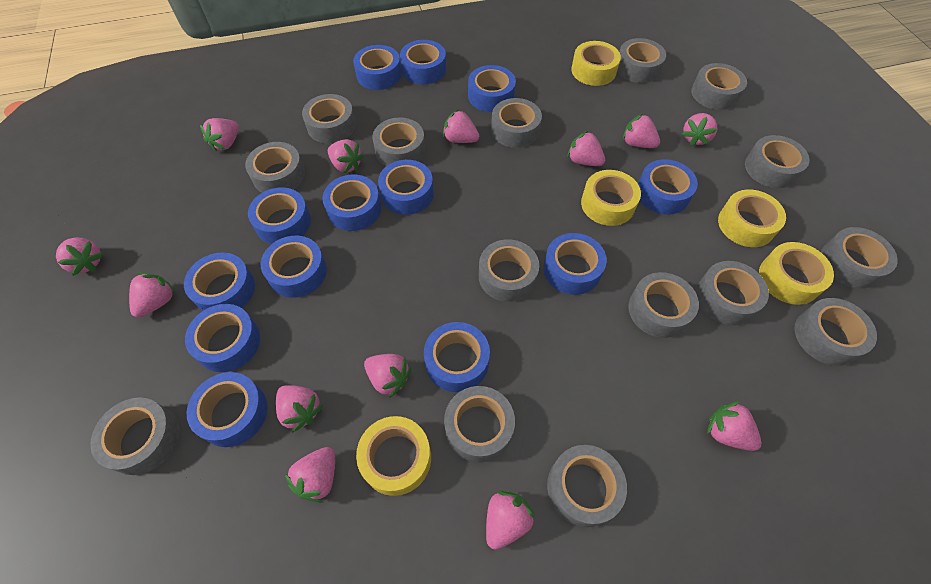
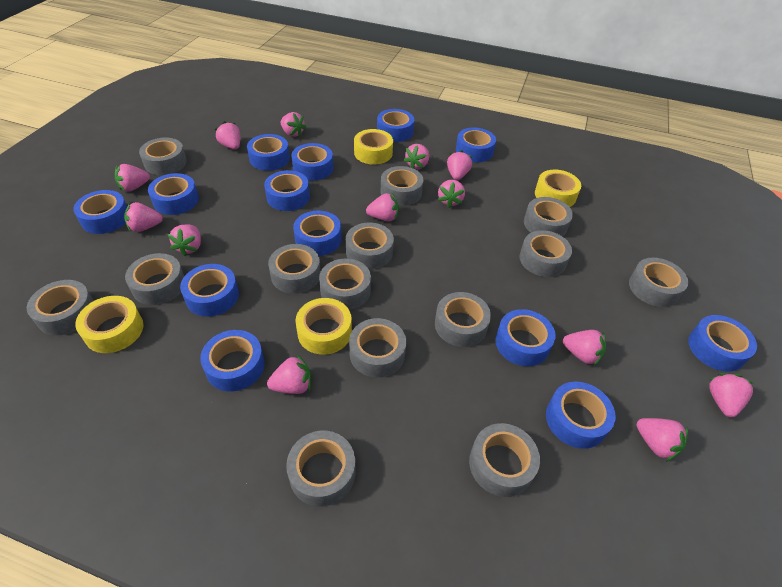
grey tape: 15 -> 14
yellow tape: 5 -> 4

